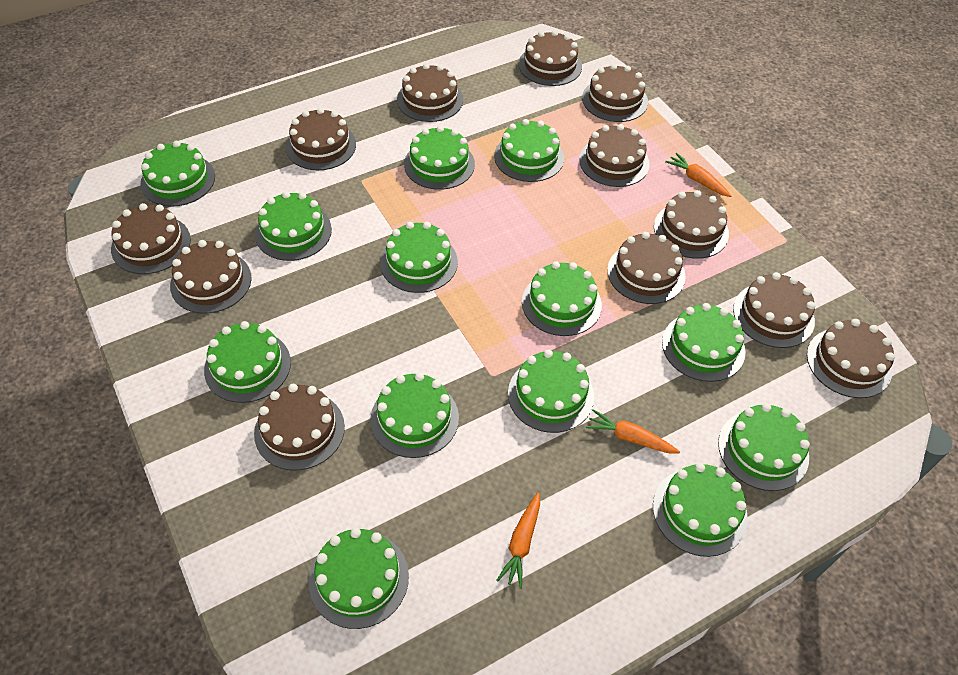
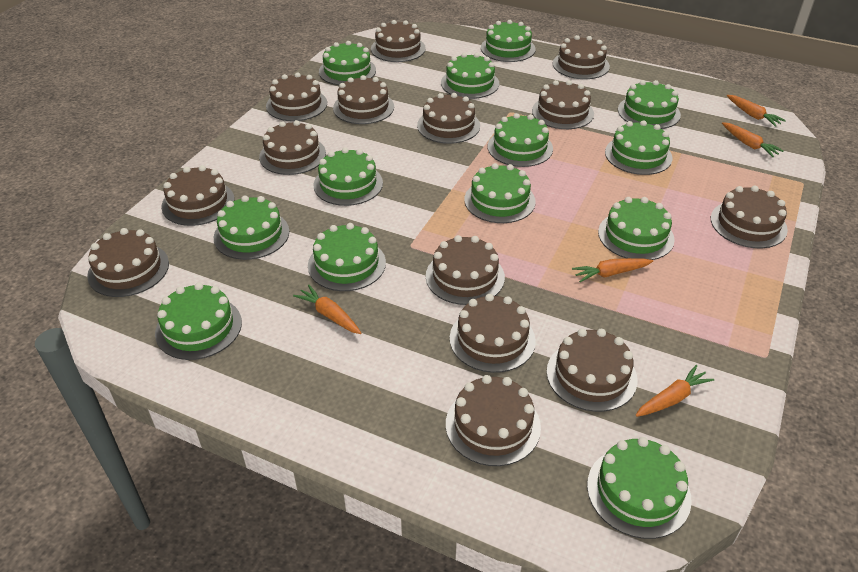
brown cake: 12 -> 14
orange carrot: 3 -> 5

